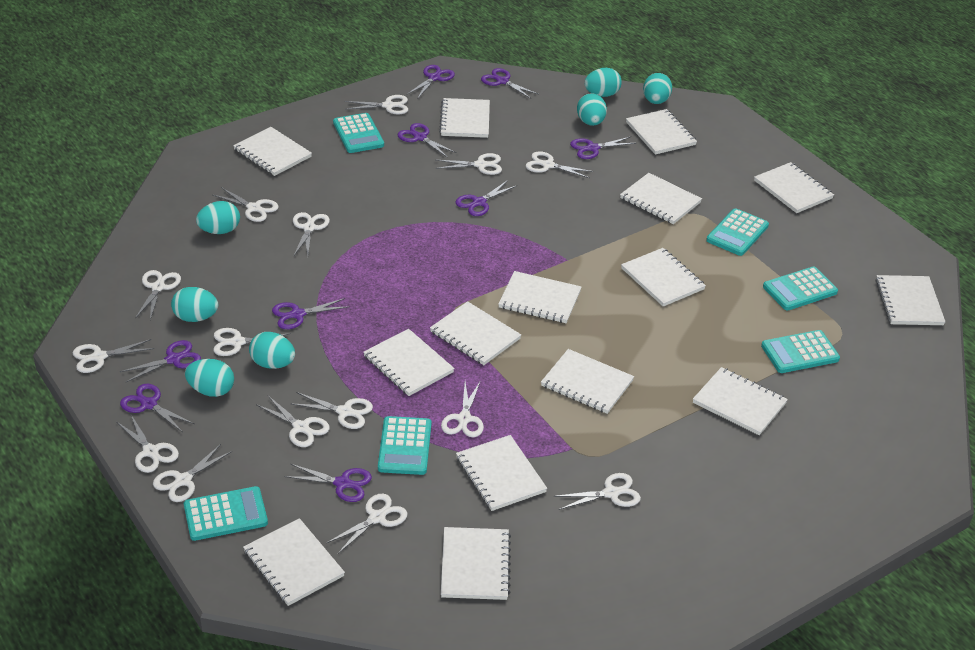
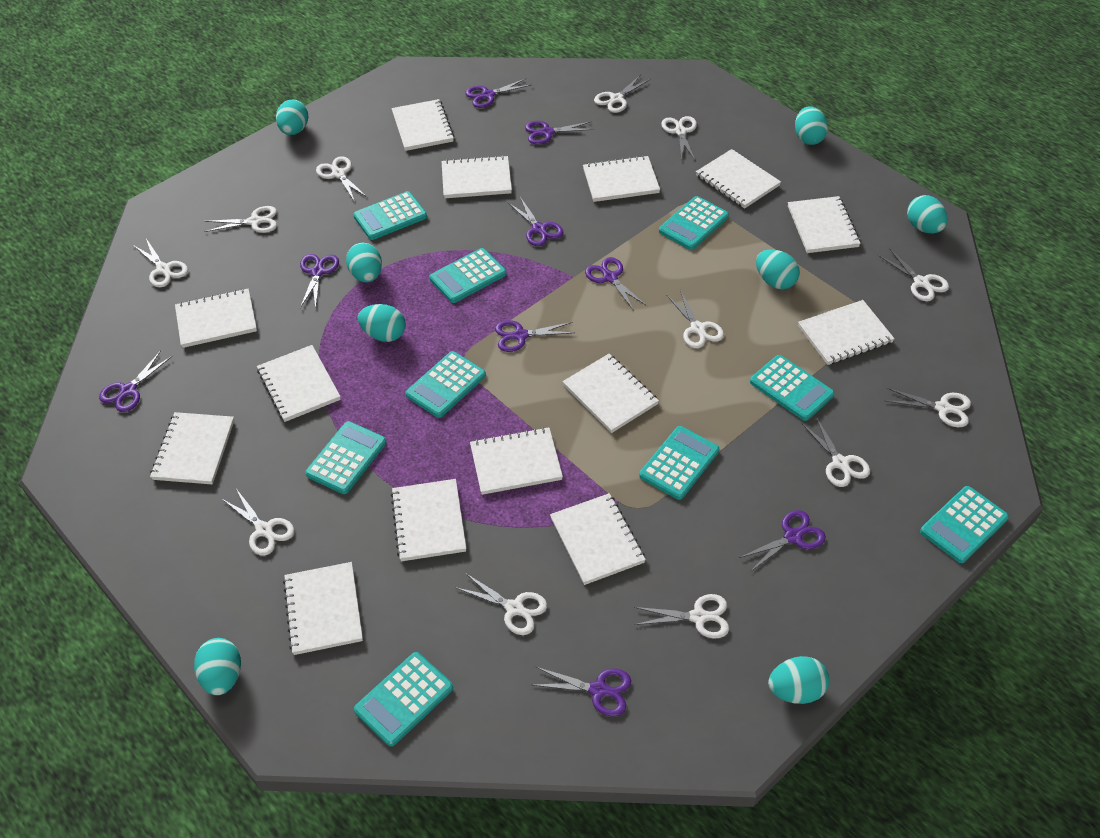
turquoise calculator: 6 -> 9
turquoise egg: 7 -> 8
white notebook: 15 -> 14
white scissors: 15 -> 12

